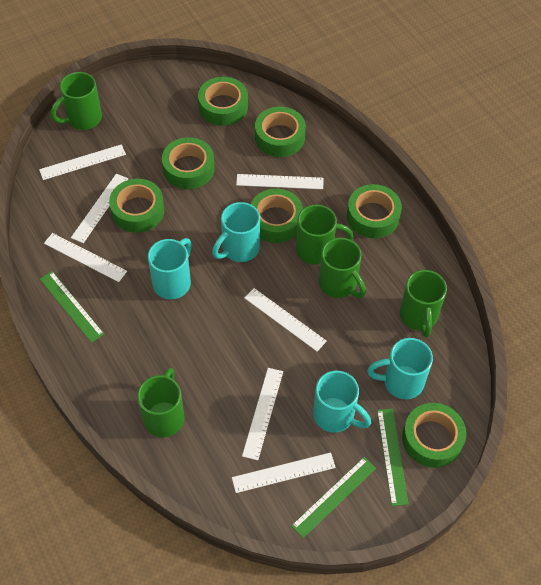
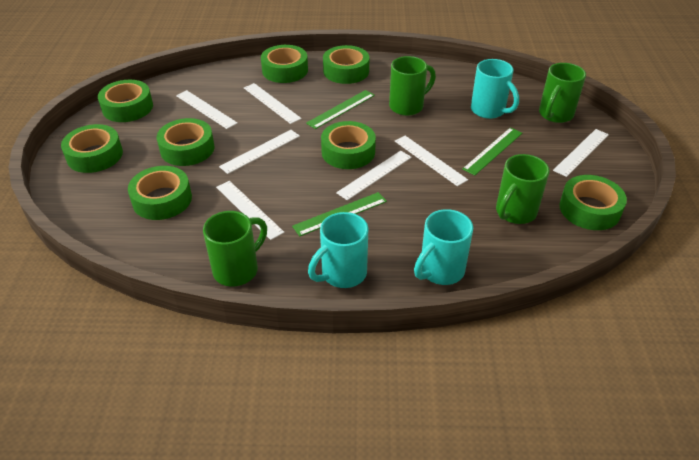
green mug: 5 -> 4
green tape: 7 -> 8
turquoise mug: 4 -> 3

